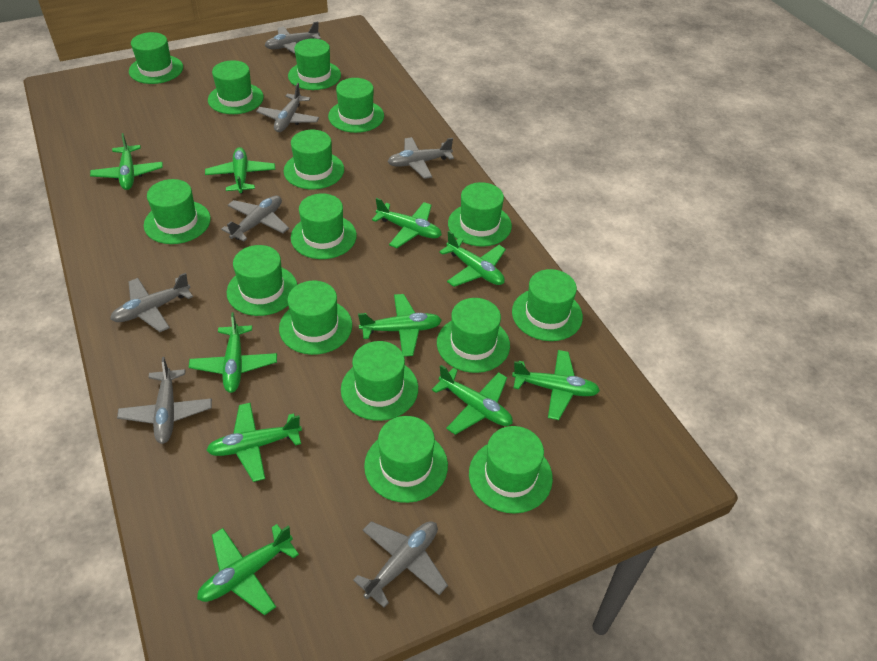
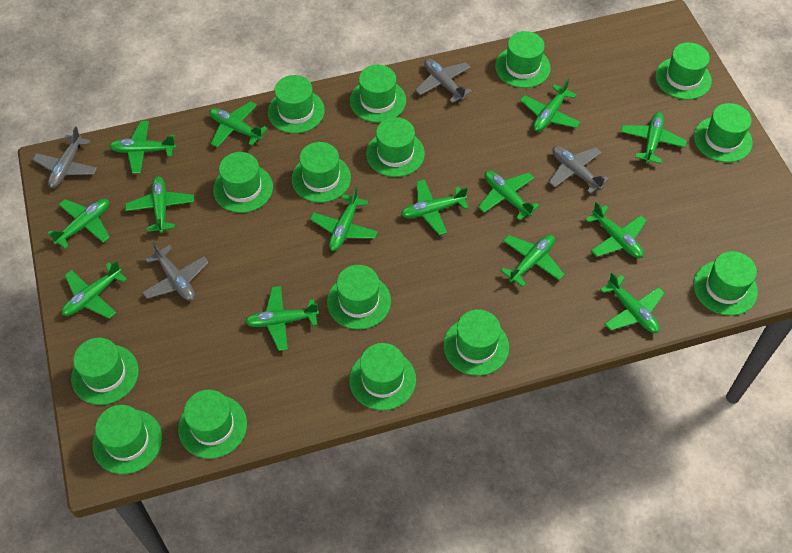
green plane: 10 -> 14
grey plane: 7 -> 4

